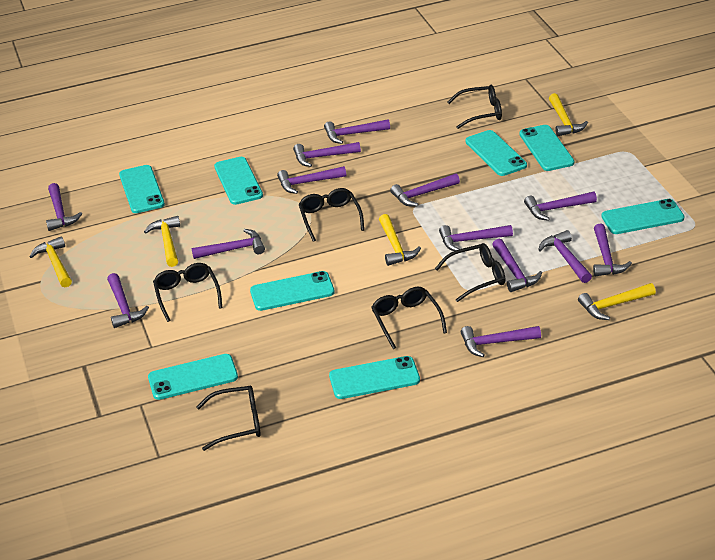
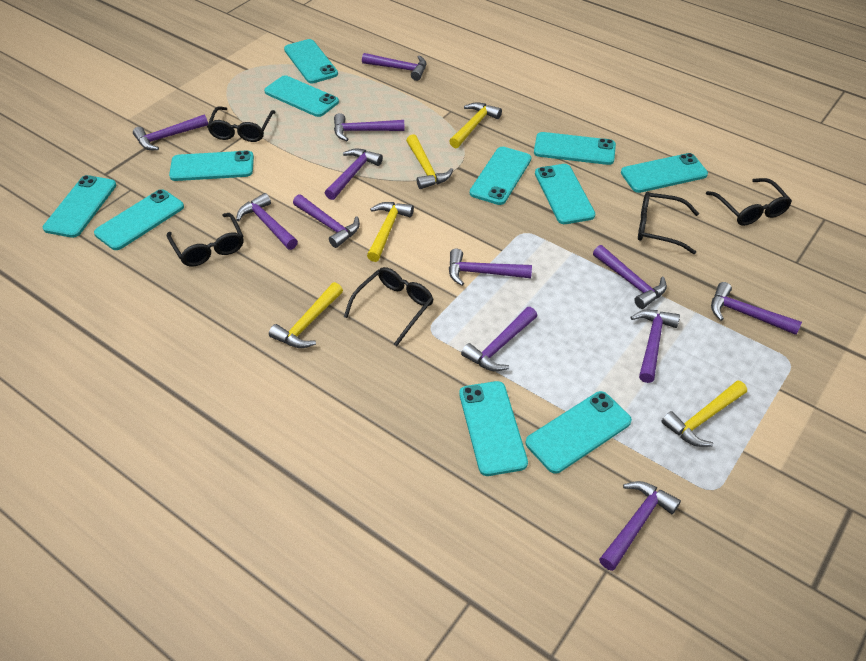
black glasses: 6 -> 5
purple hammer: 13 -> 12
turquoise phone: 8 -> 11

